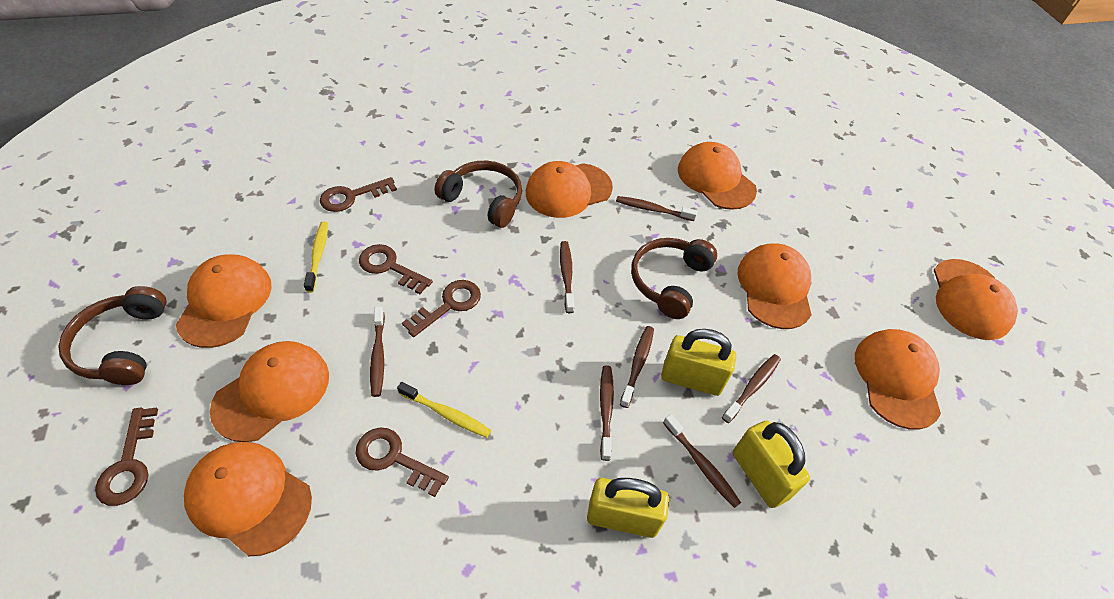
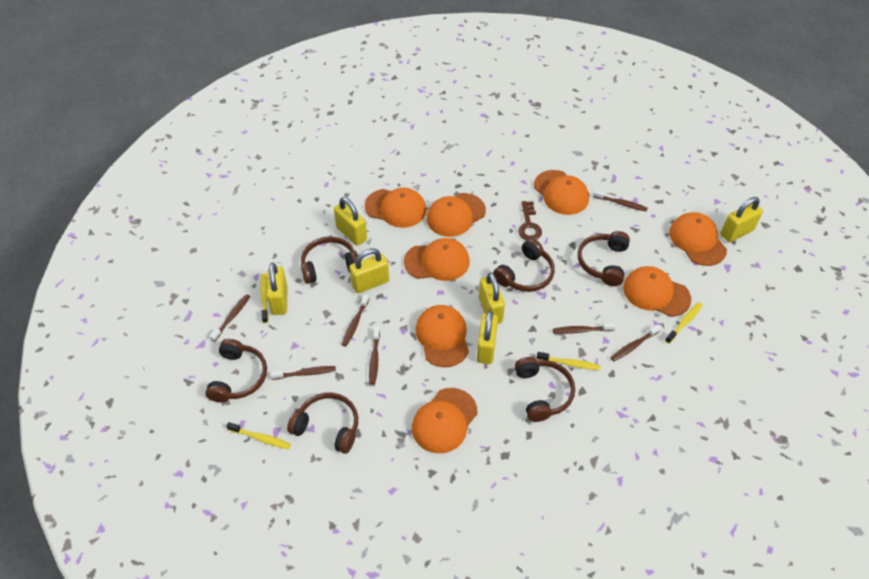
brown headphones: 3 -> 6
brown key: 5 -> 1
yellow padlock: 3 -> 6
yellow toothbrush: 2 -> 4

